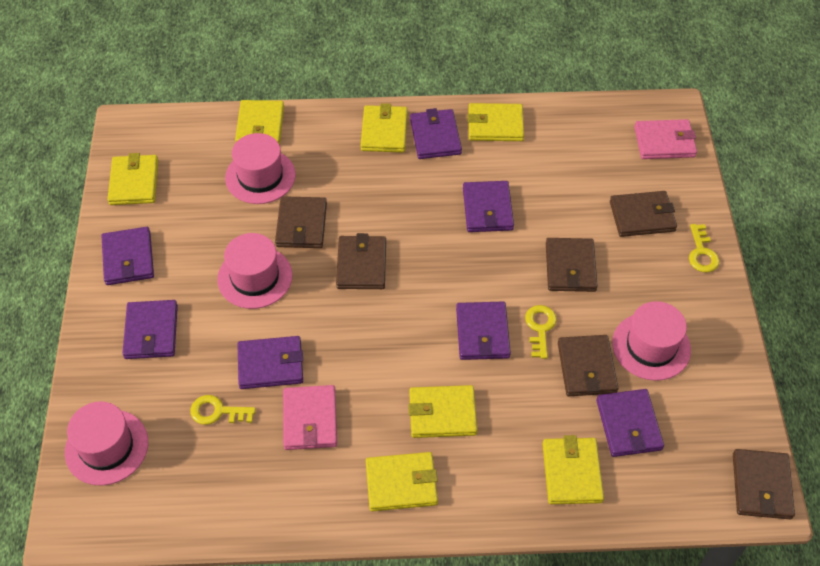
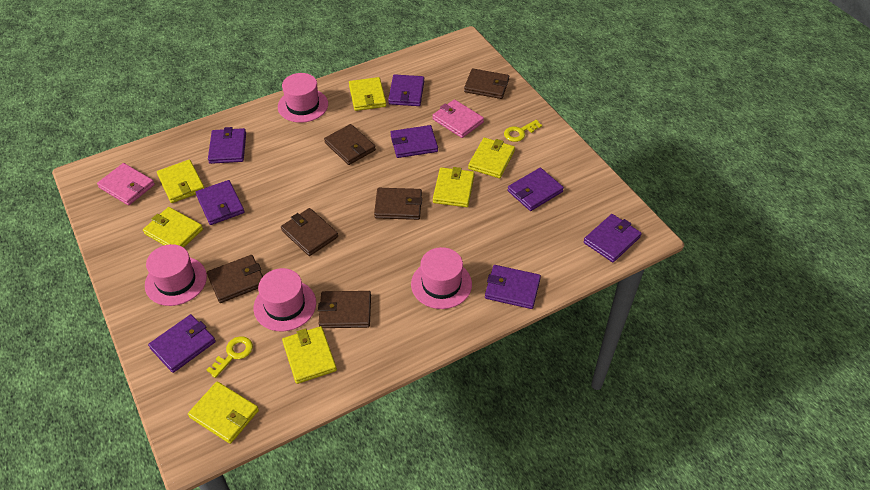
purple wallet: 7 -> 8
yellow key: 3 -> 2

